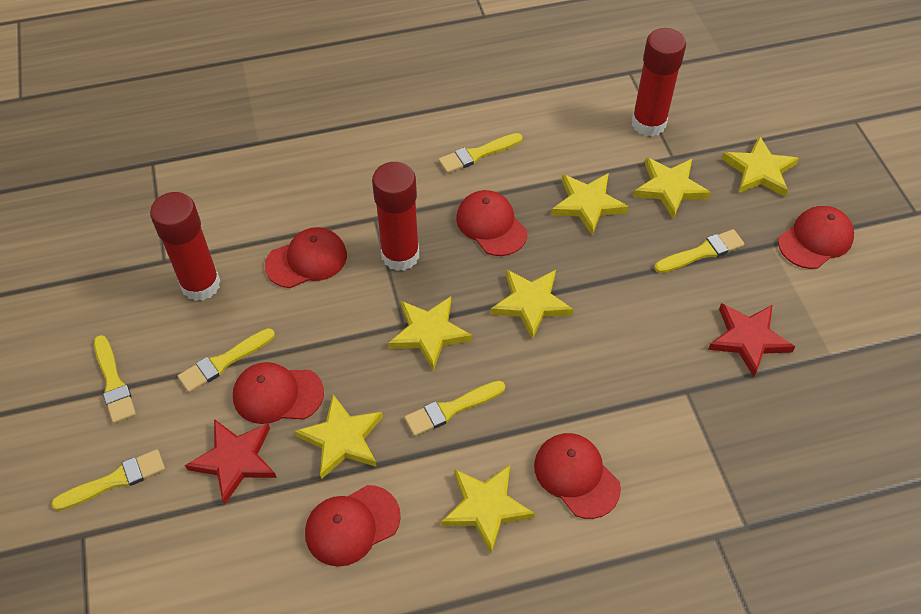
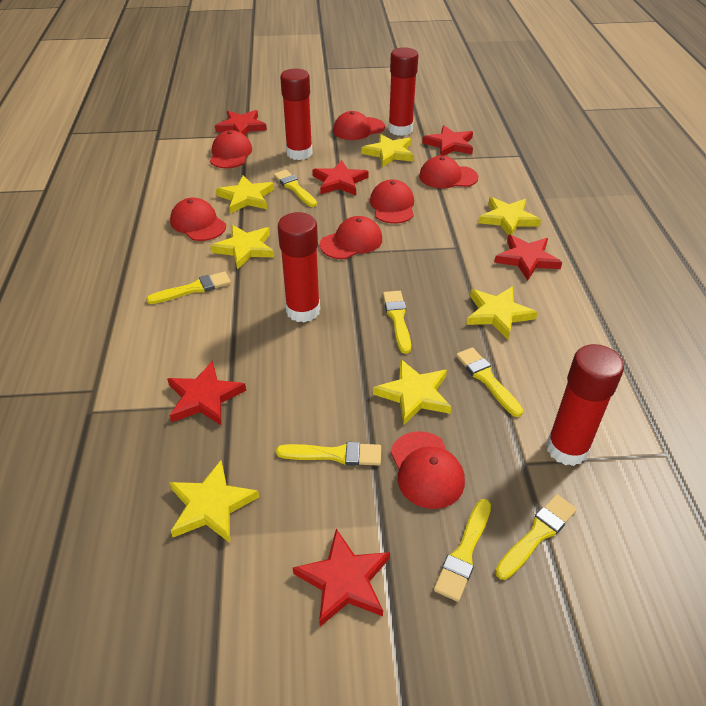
red cap: 6 -> 7
red glue stick: 3 -> 4
red star: 2 -> 6
yellow brush: 6 -> 7

